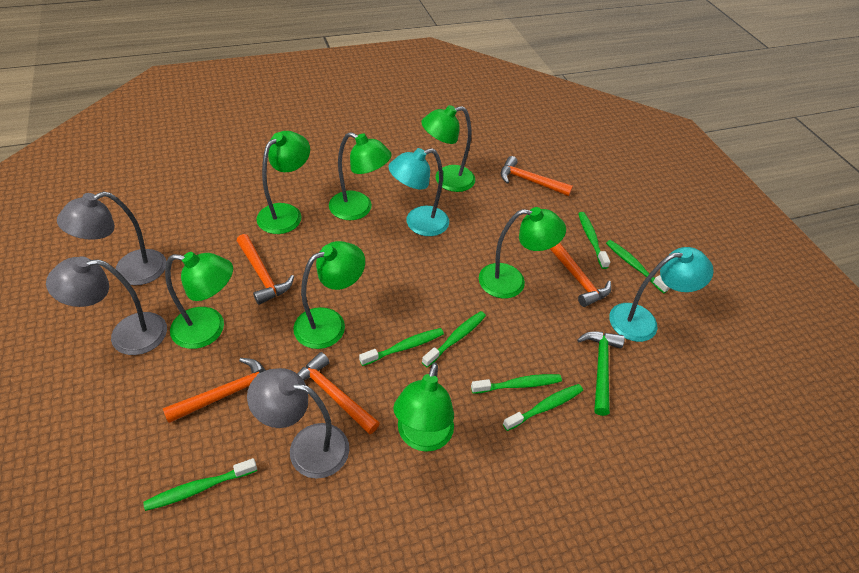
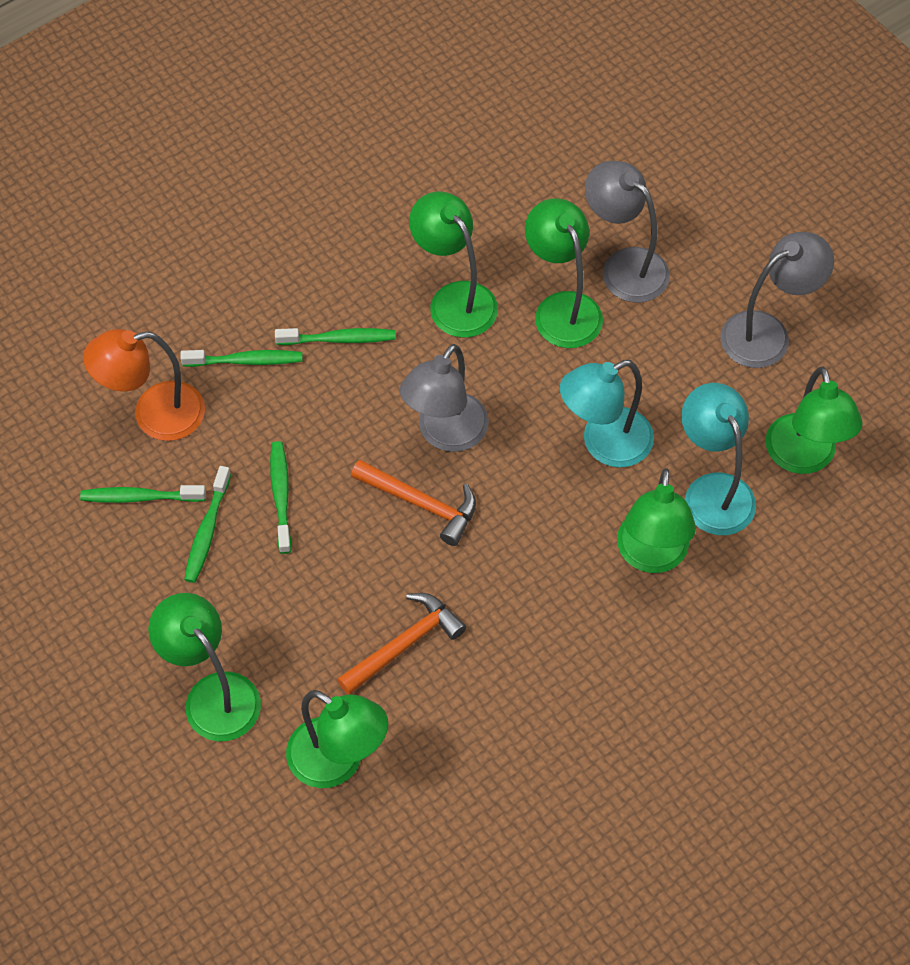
green hammer: 1 -> 0
green lamp: 7 -> 6
green toothbrush: 7 -> 5
orange hammer: 5 -> 2
orange lamp: 0 -> 1

